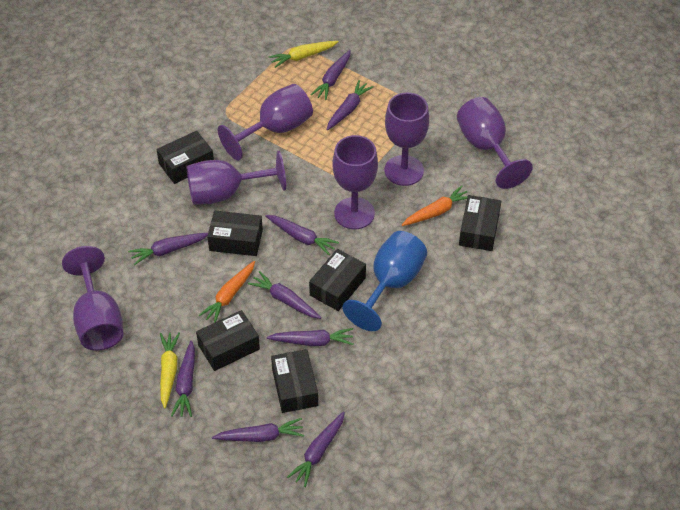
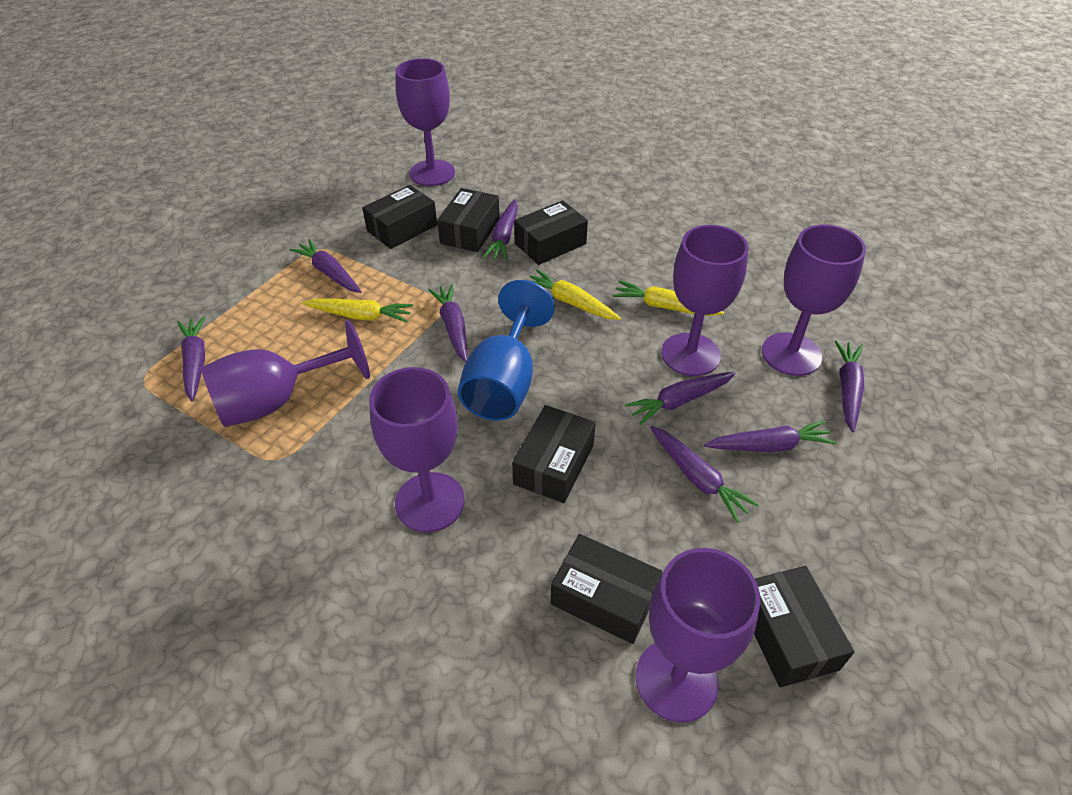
orange carrot: 2 -> 0
purple carrot: 9 -> 8
yellow carrot: 2 -> 3

